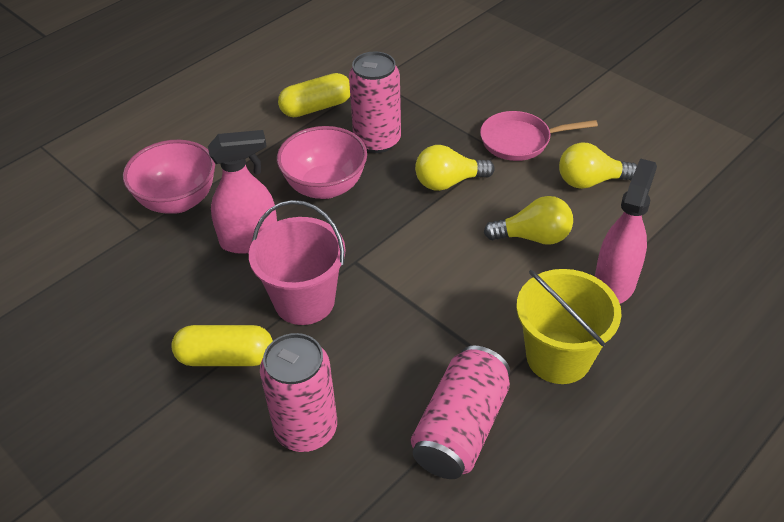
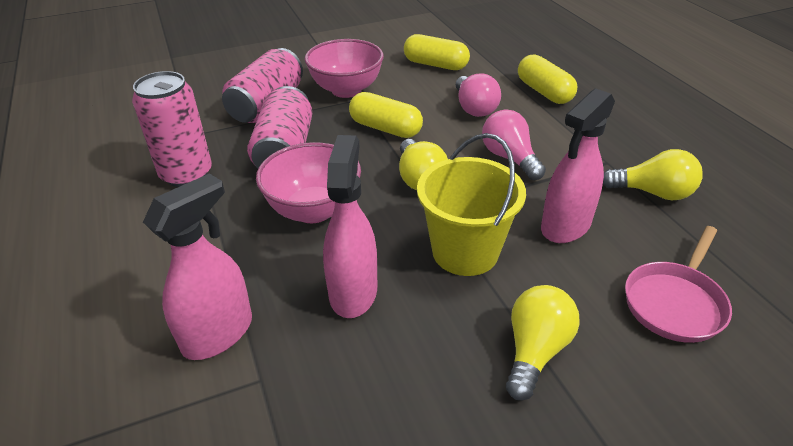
pink bucket: 1 -> 0
pink light bulb: 0 -> 2
pink spray bottle: 2 -> 3
yellow capsule: 2 -> 3

